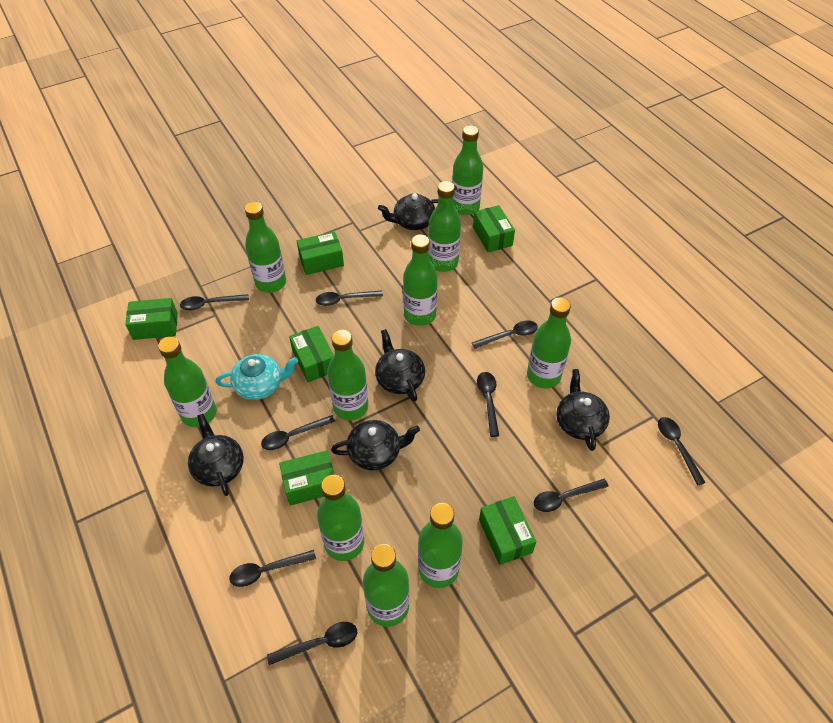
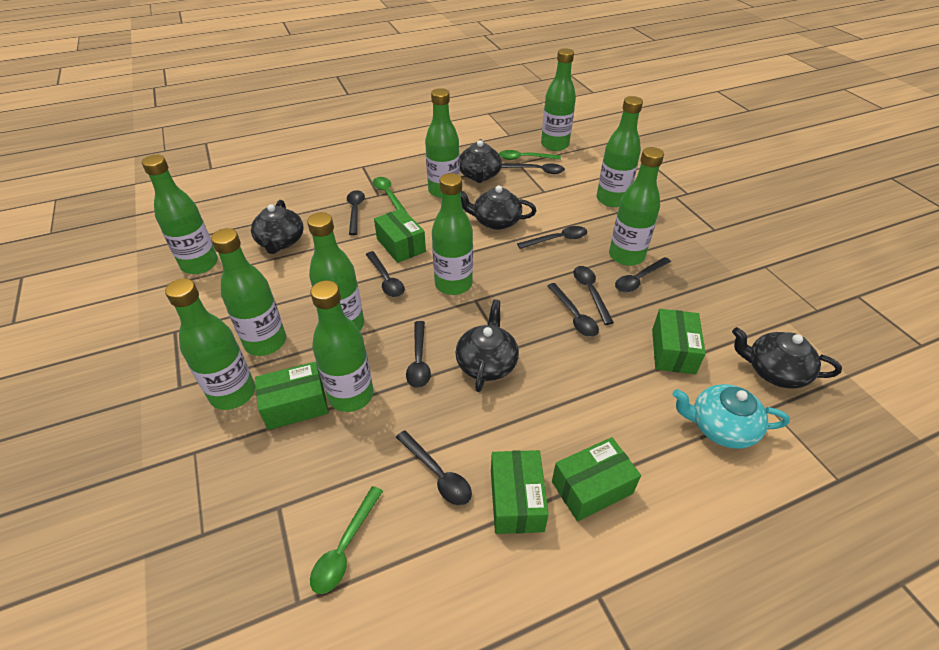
green box: 6 -> 5
green spoon: 0 -> 3

